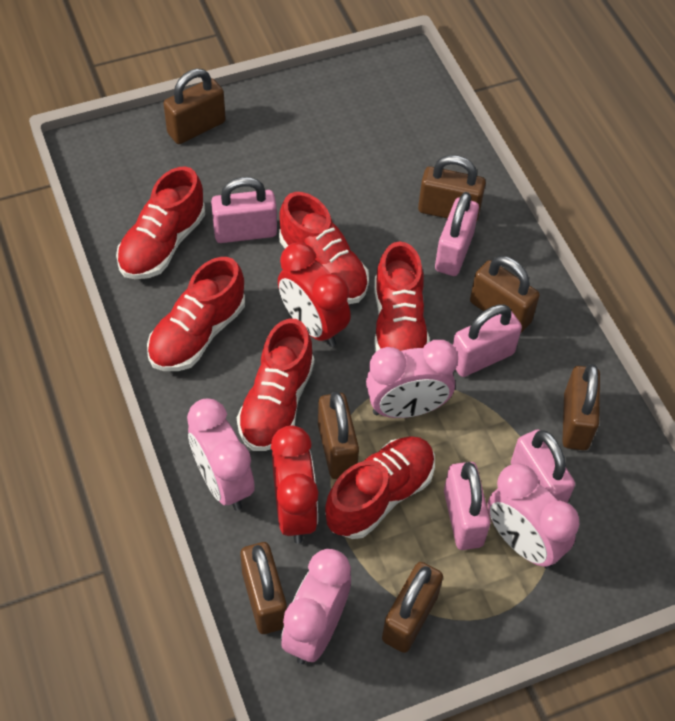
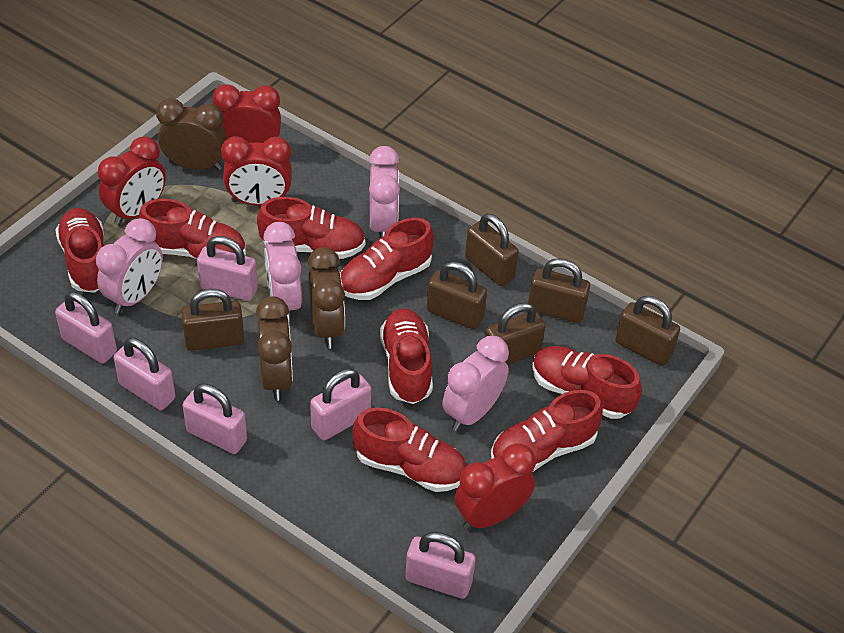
brown clock: 0 -> 3
brown padlock: 7 -> 6
pink padlock: 5 -> 6
red clock: 2 -> 4
red shoe: 6 -> 8

